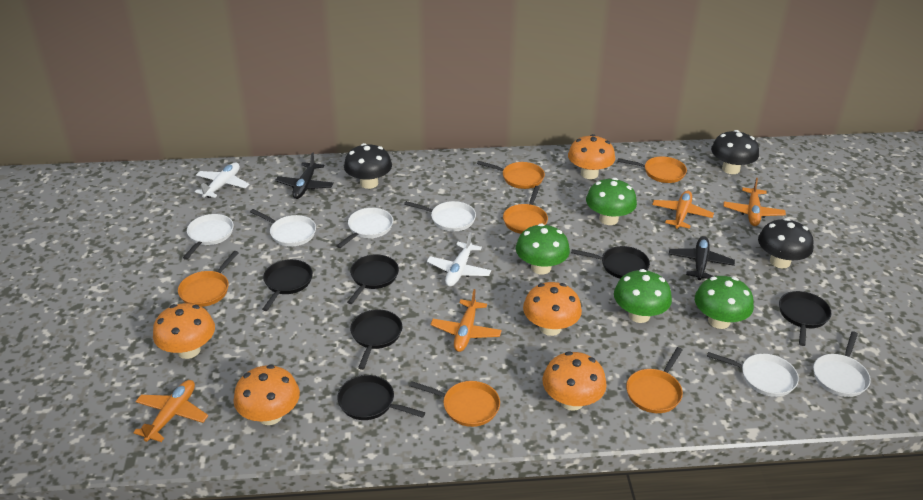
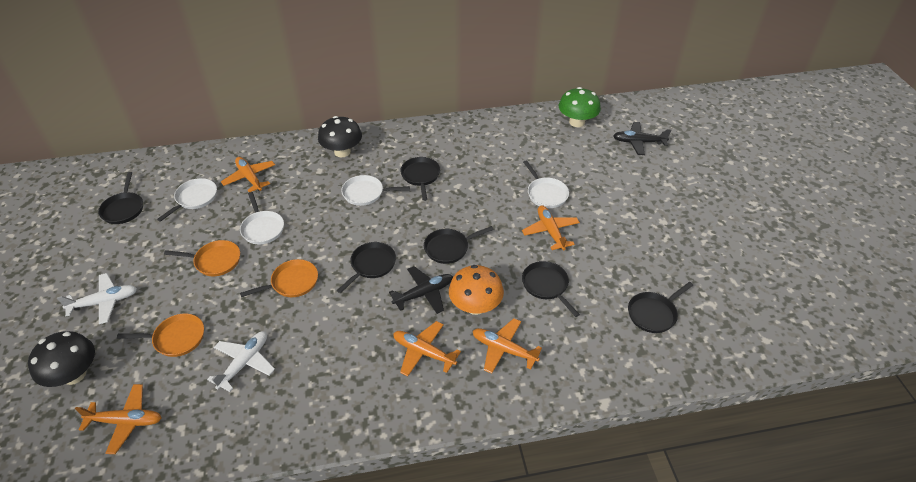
black mushroom: 3 -> 2
green mushroom: 4 -> 1
orange mushroom: 5 -> 1
orange pan: 6 -> 3
orange plane: 4 -> 5
white pan: 6 -> 4

